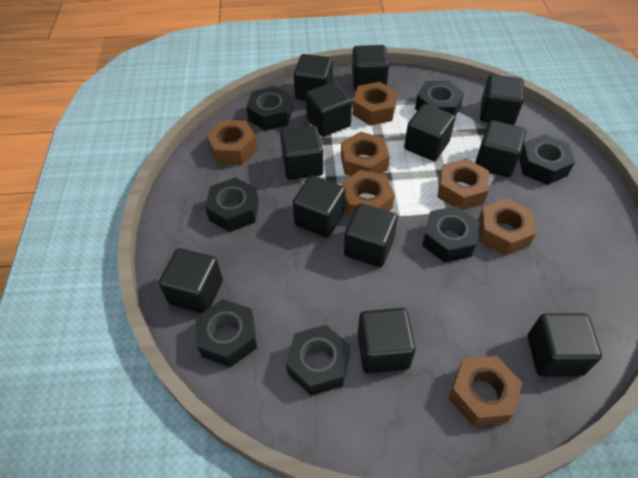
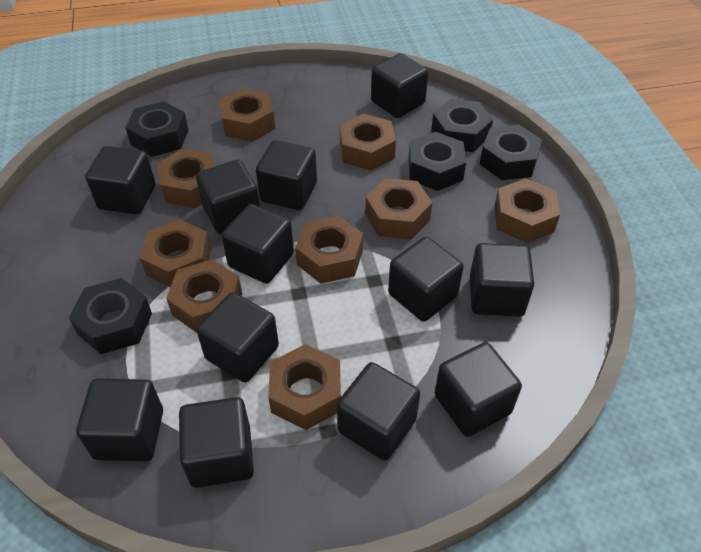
black nut: 7 -> 5
brown nut: 7 -> 9

